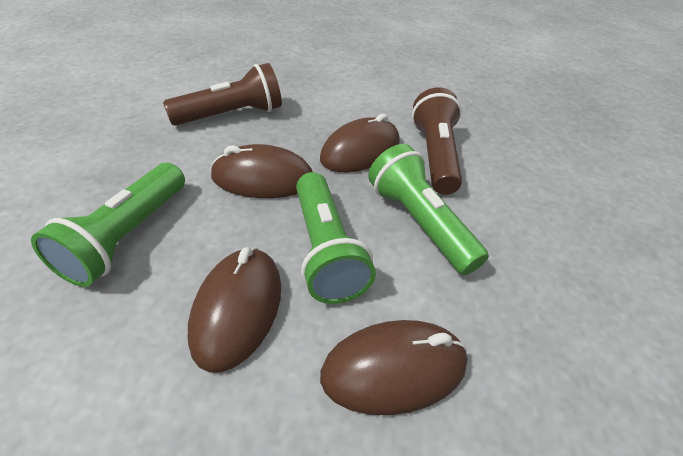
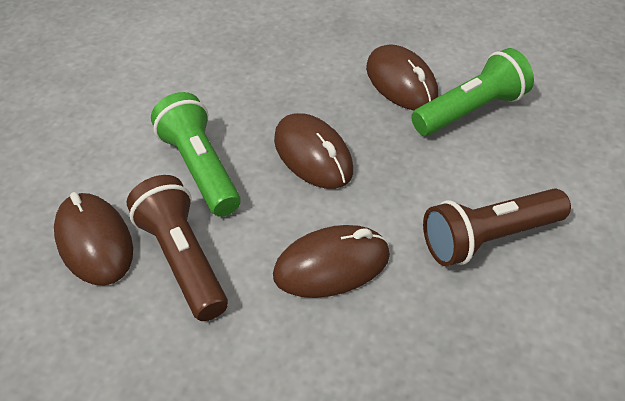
green flashlight: 3 -> 2

